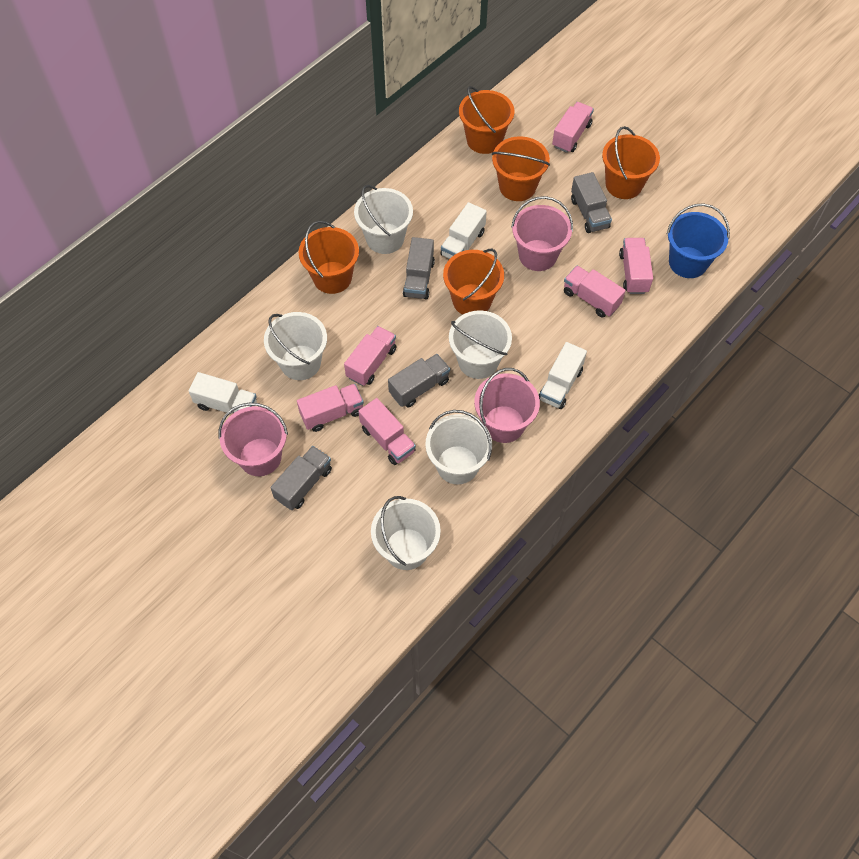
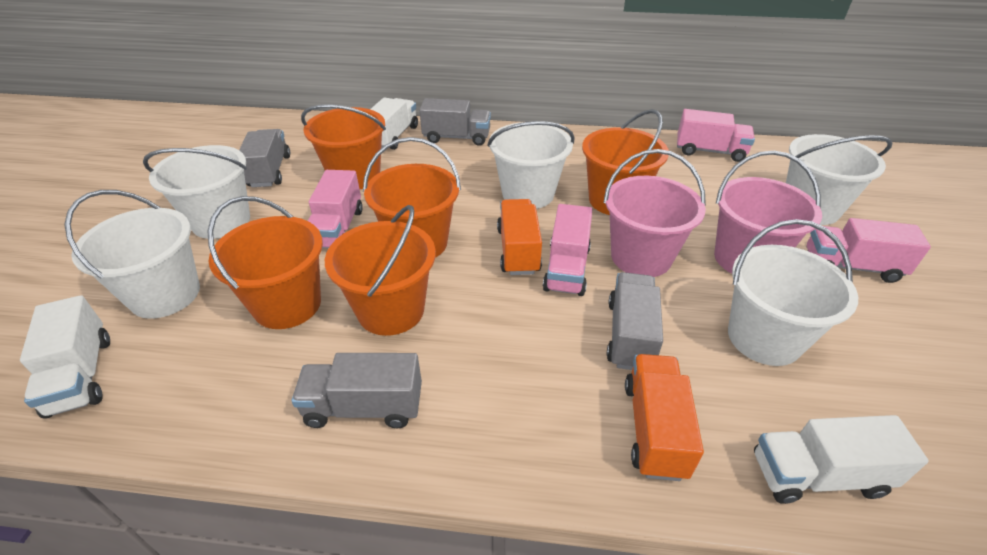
blue bucket: 1 -> 0
orange truck: 0 -> 2
pink bucket: 3 -> 2
pink truck: 6 -> 4

